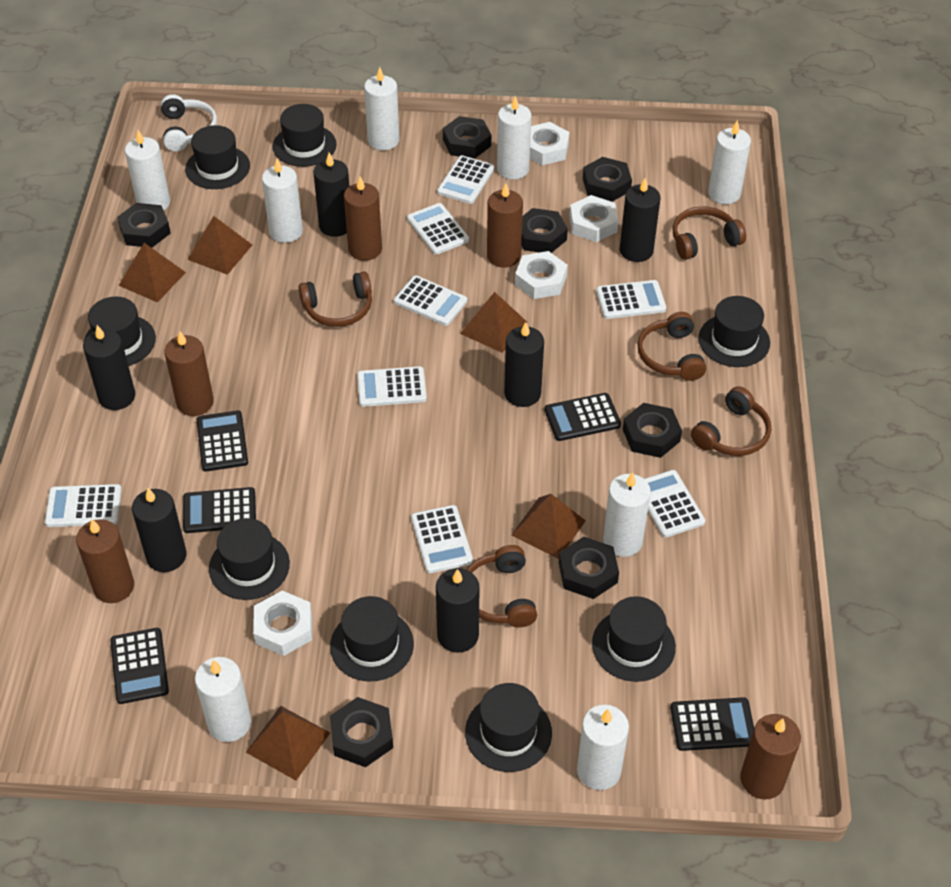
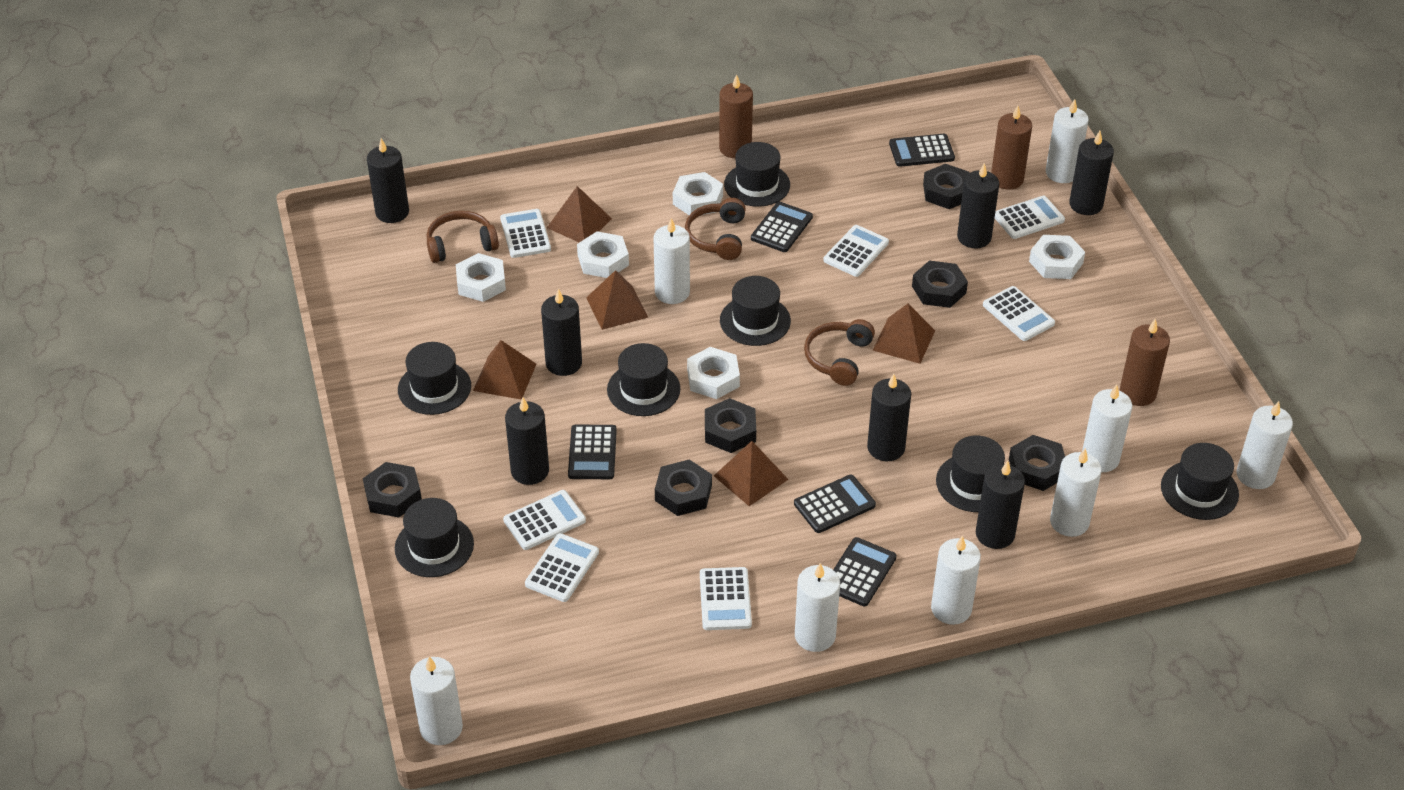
black candle: 6 -> 7
black hat: 8 -> 7
black nut: 7 -> 6
brown candle: 5 -> 3
brown headphones: 5 -> 3
white calculator: 8 -> 7
white headphones: 1 -> 0
white nut: 4 -> 5

